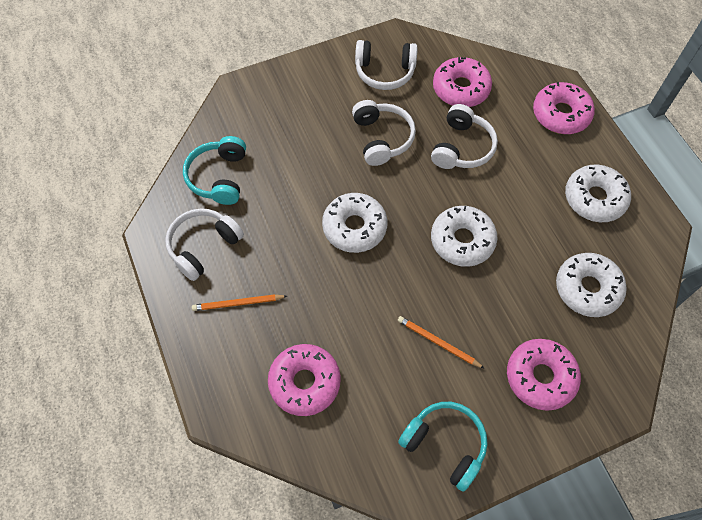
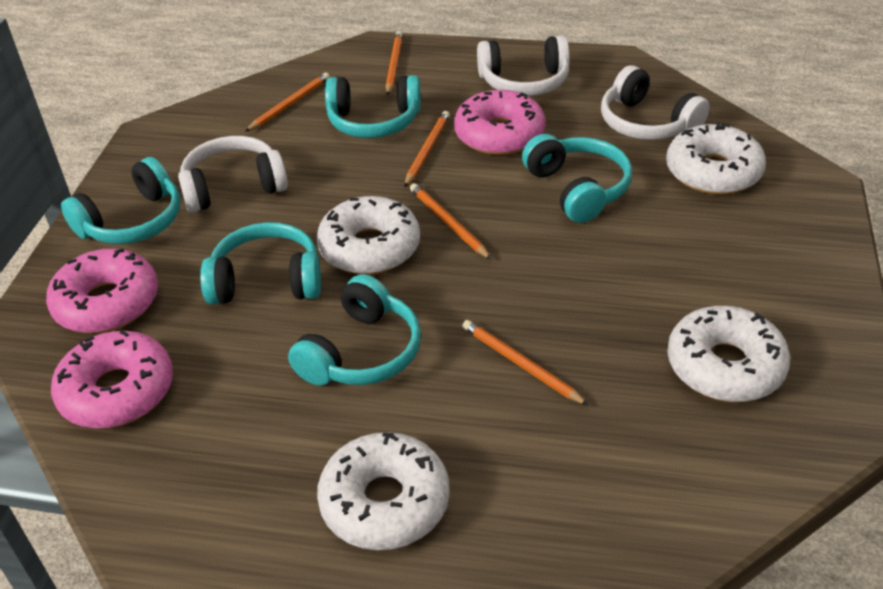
orange pencil: 2 -> 5
pink donut: 4 -> 3
turquoise headphones: 2 -> 5
white headphones: 4 -> 3

